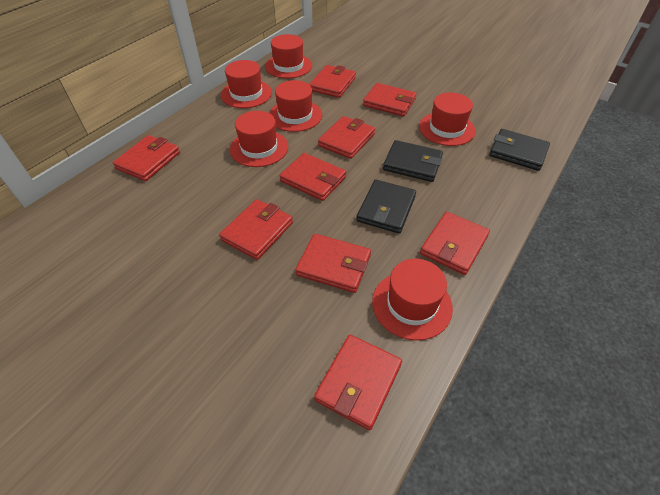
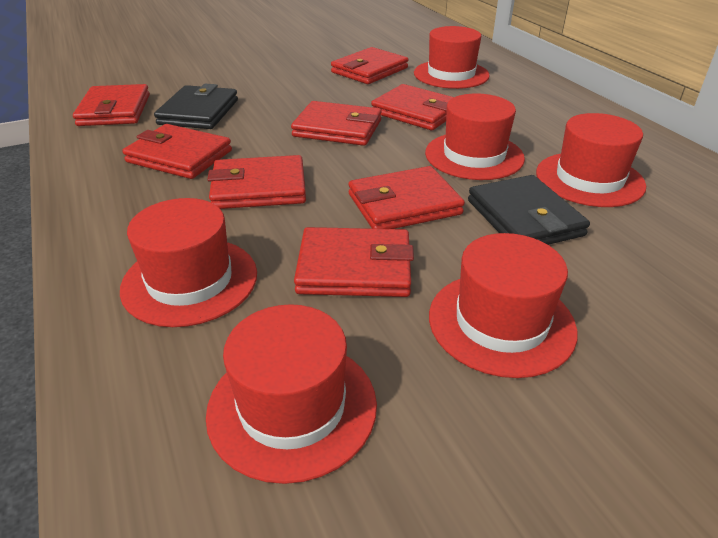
black wallet: 3 -> 2
red wallet: 9 -> 8

